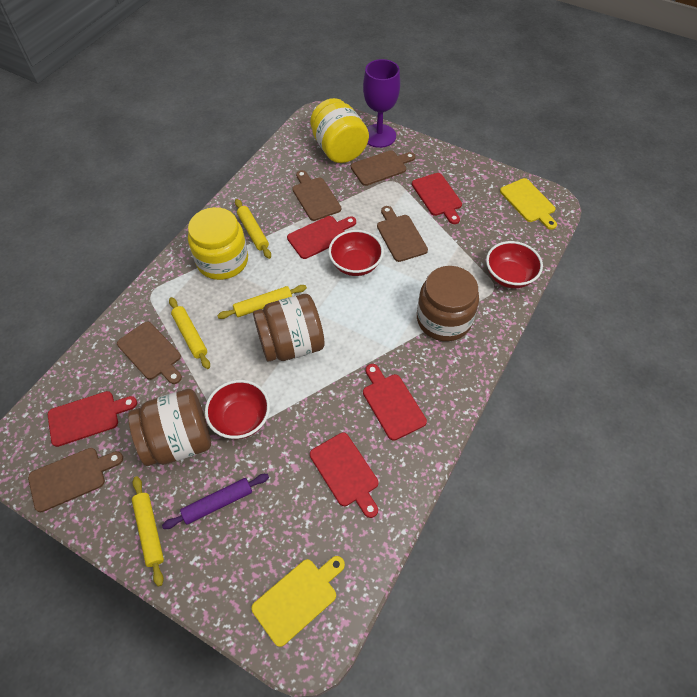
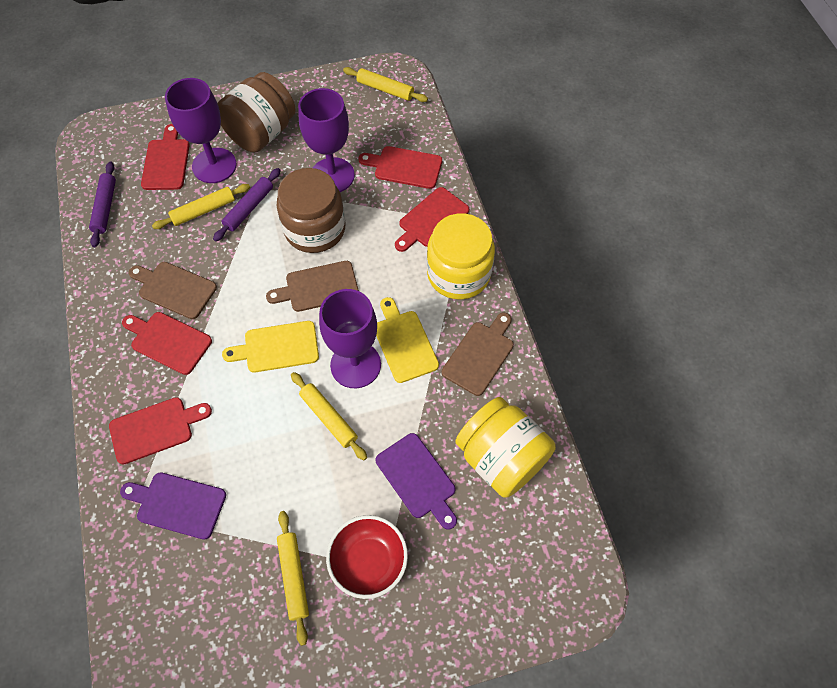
brown cutting board: 5 -> 3
brown jar: 3 -> 2
purple cutting board: 0 -> 2
purple goblet: 1 -> 3
purple rolling pin: 1 -> 2
red bowl: 3 -> 1

